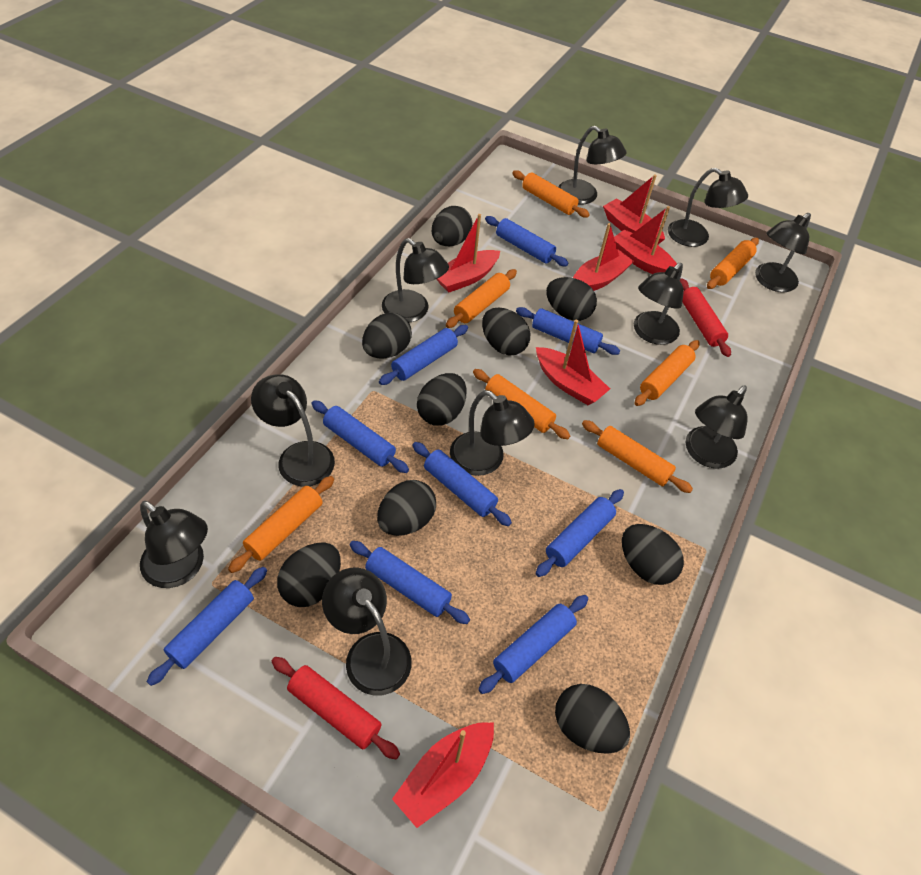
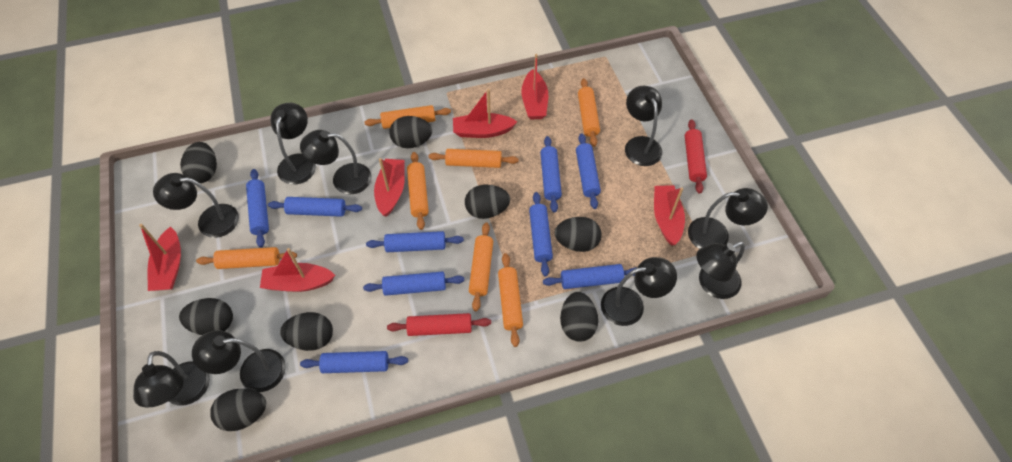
black egg: 9 -> 8
black lamp: 10 -> 9

